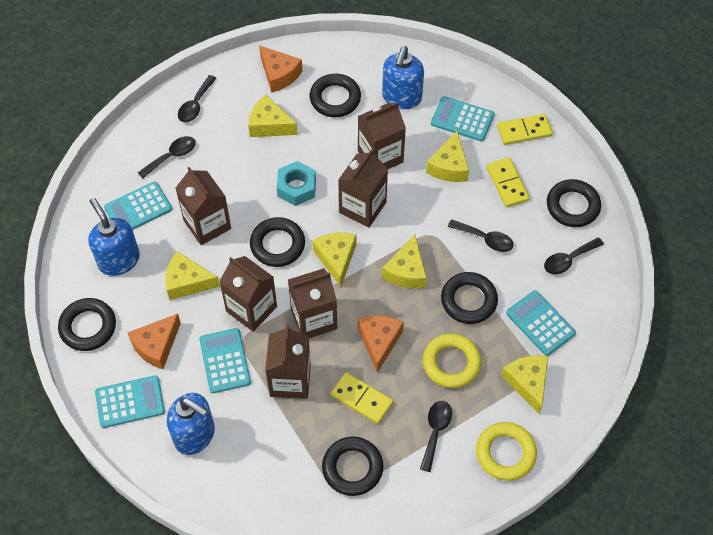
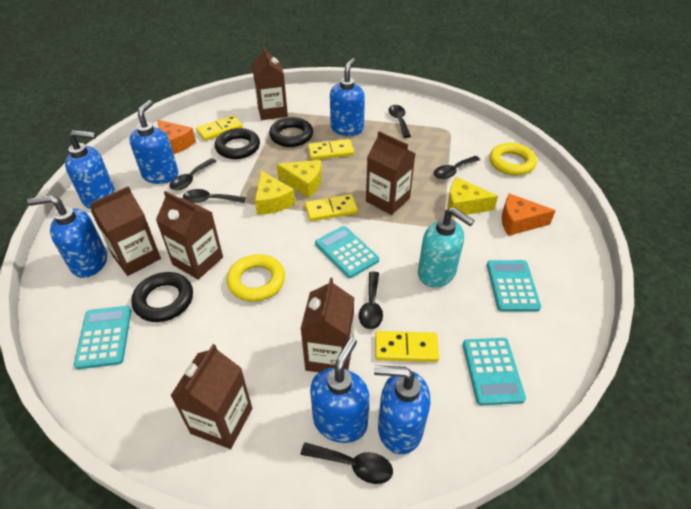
black ring: 6 -> 3
black spoon: 5 -> 6
blue soap dispenser: 3 -> 6
orange cheese: 3 -> 2
turquoise calculator: 5 -> 4
turquoise nut: 1 -> 0
turquoise soap dispenser: 0 -> 1
yellow cheese: 6 -> 3
yellow domino: 3 -> 4

